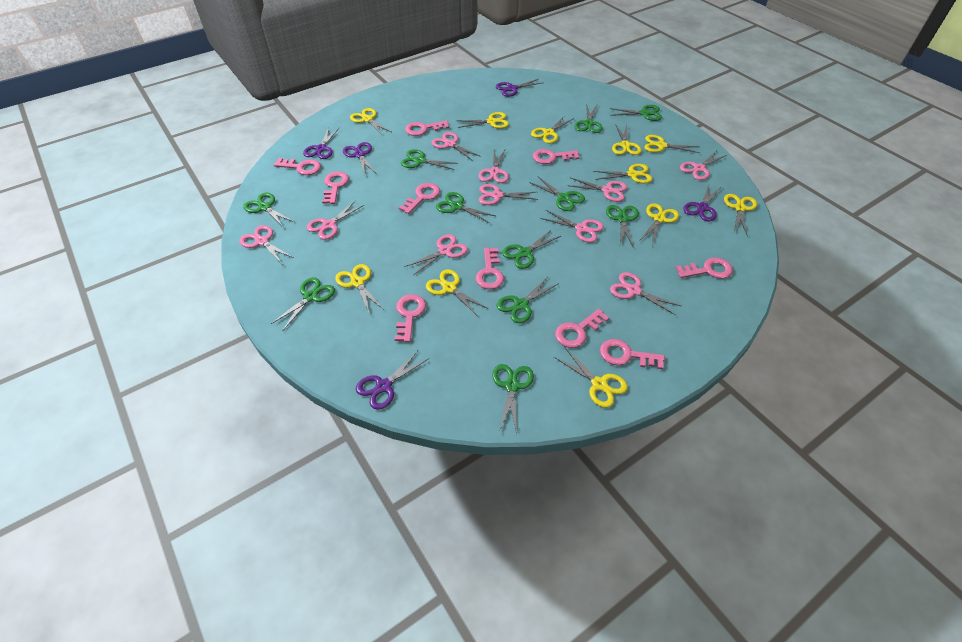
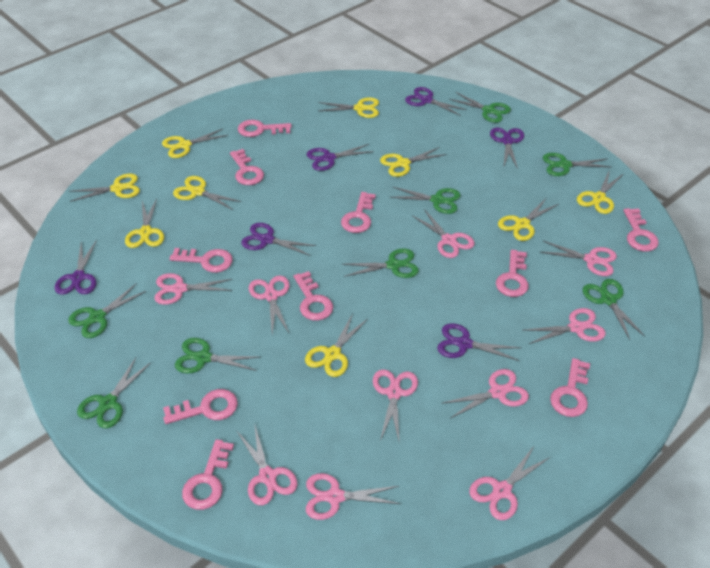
green scissors: 11 -> 8
purple scissors: 5 -> 6
yellow scissors: 11 -> 9

